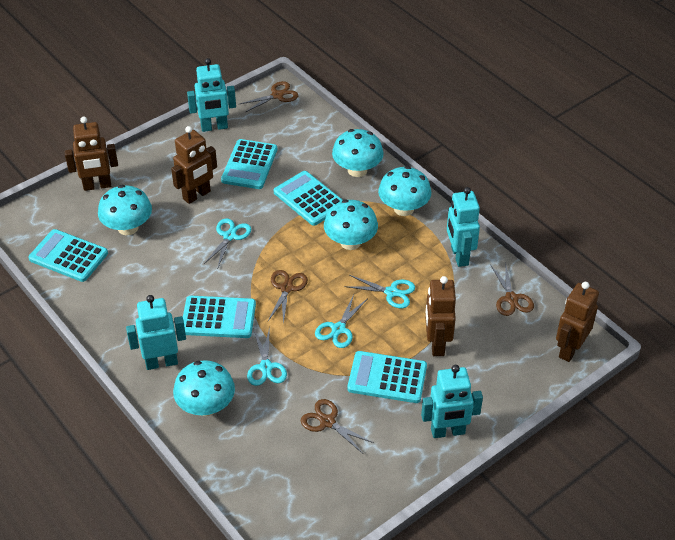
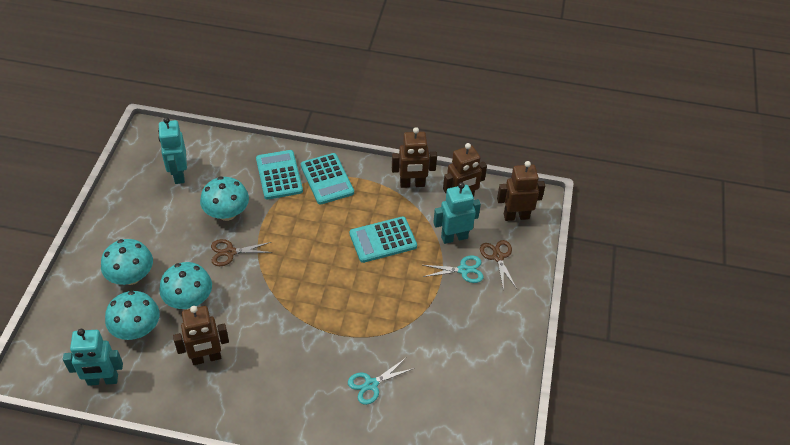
brown scissors: 4 -> 2
turquoise calculator: 5 -> 3
turquoise mushroom: 5 -> 4
turquoise robot: 4 -> 3
turquoise scissors: 4 -> 2

